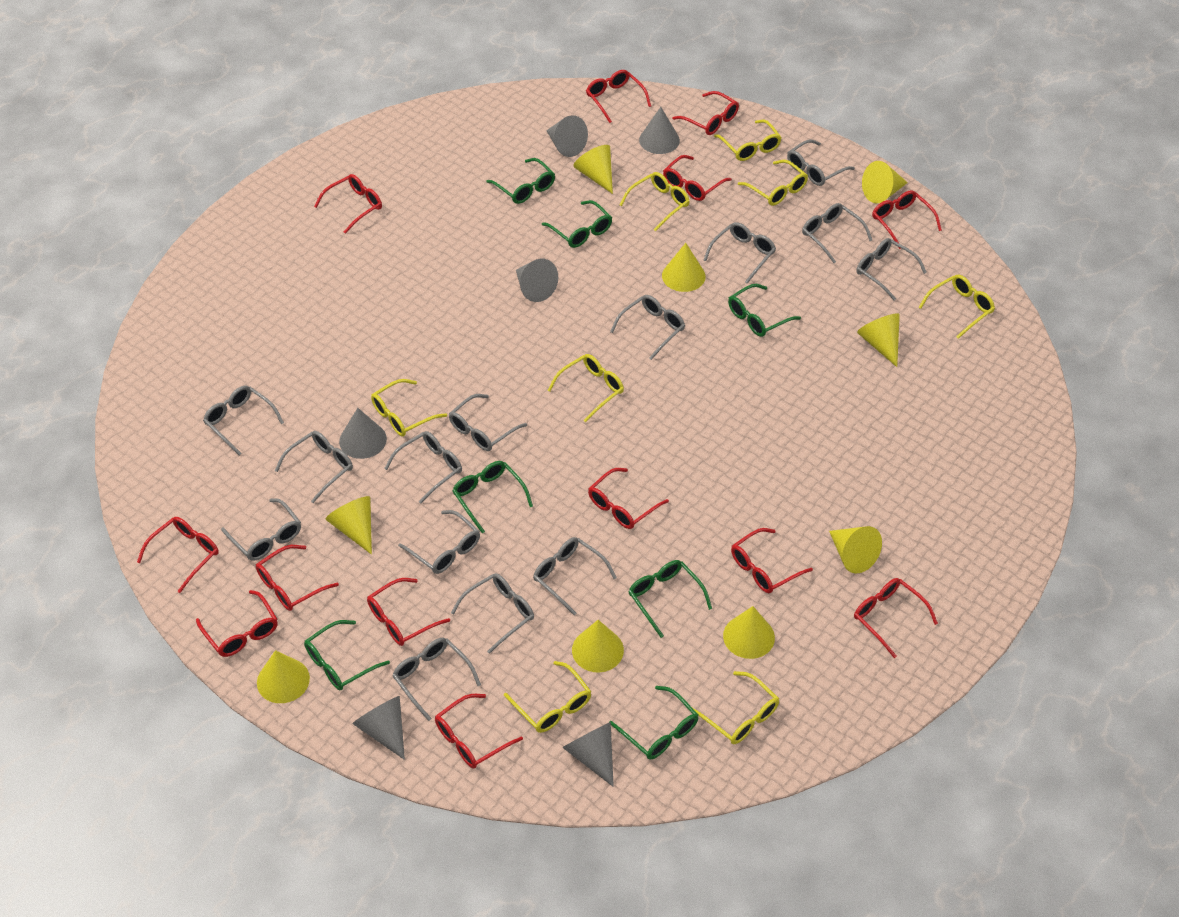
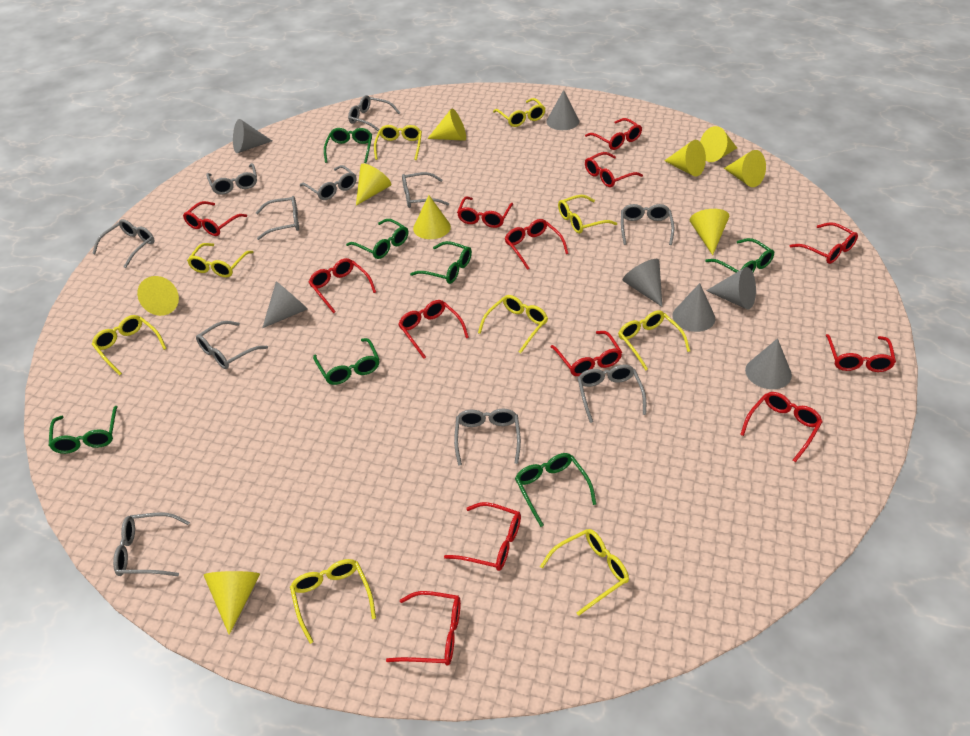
grey cone: 6 -> 7
grey glasses: 14 -> 11
yellow glasses: 8 -> 9

